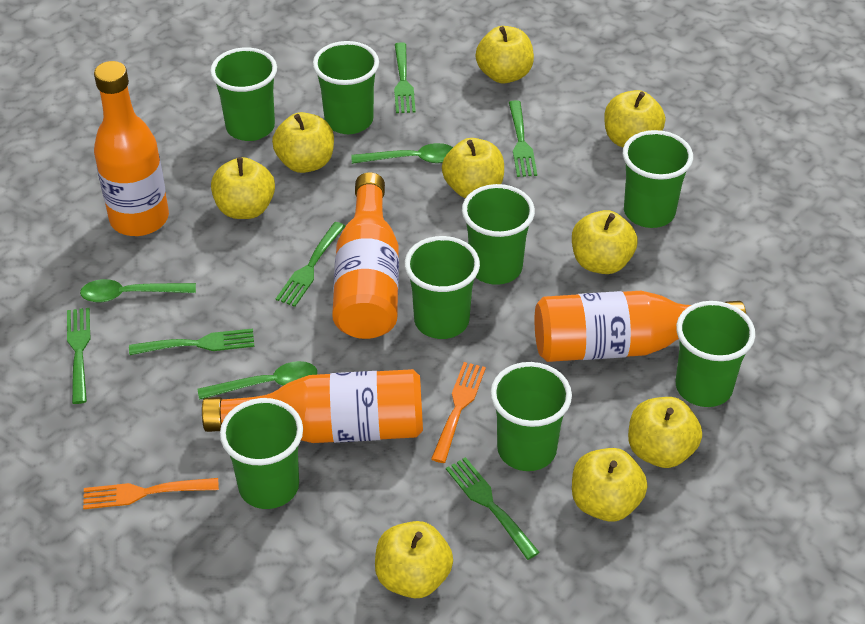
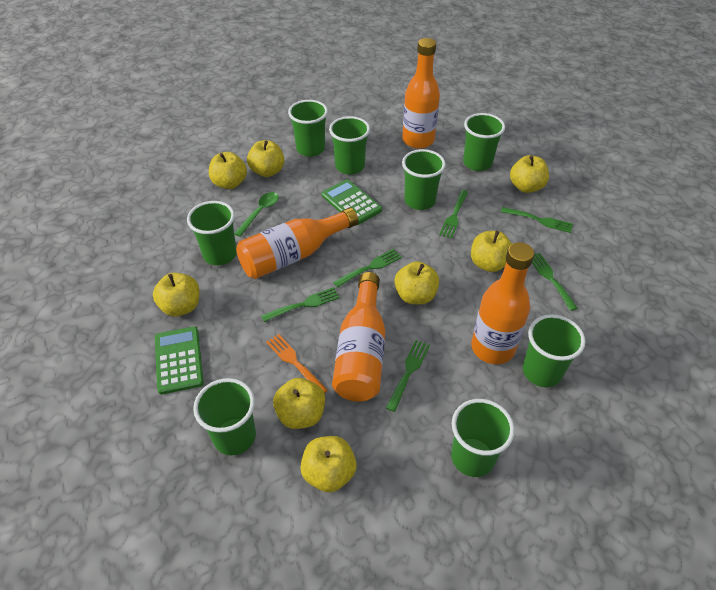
green calculator: 0 -> 2
green spoon: 3 -> 1
orange fork: 2 -> 1
yellow apple: 9 -> 8

